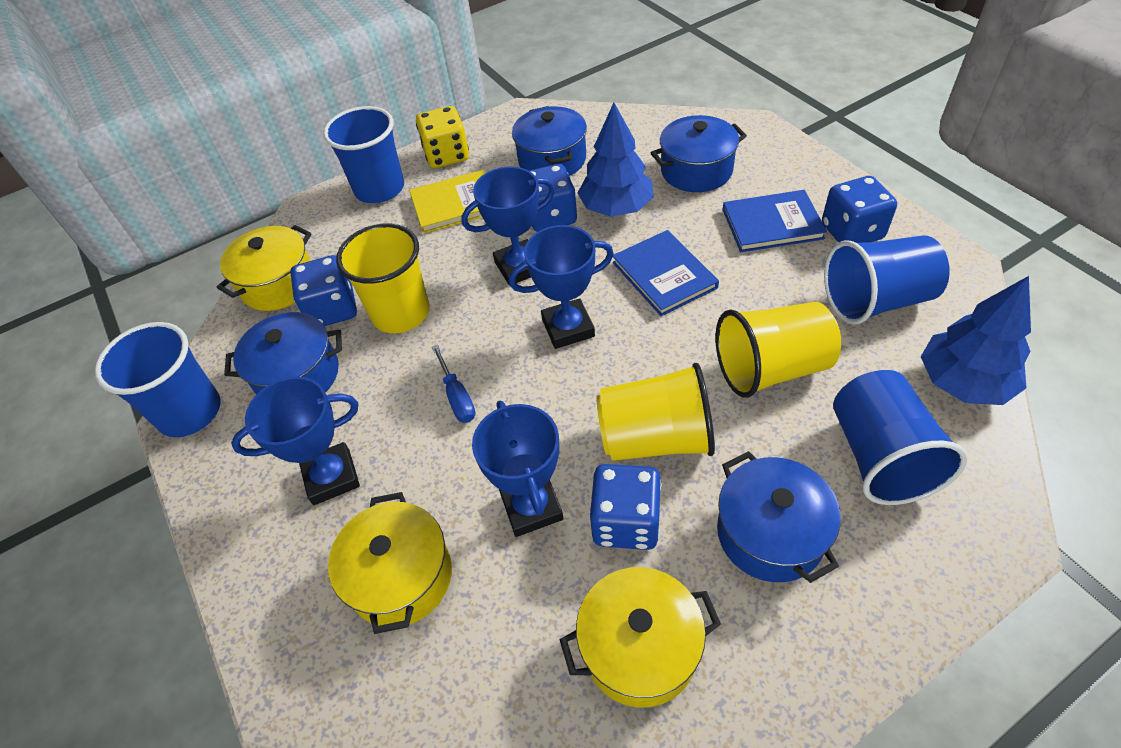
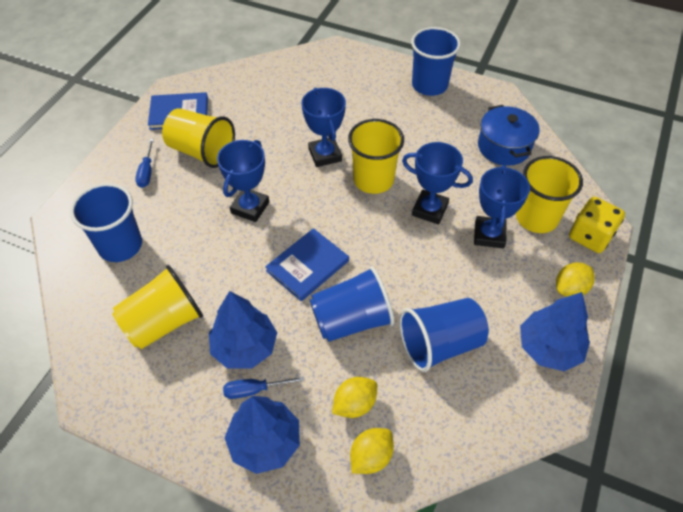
blue dice: 4 -> 0
blue pot: 4 -> 1
blue screwdriver: 1 -> 2
blue tree: 2 -> 3
yellow book: 1 -> 0
yellow cup: 3 -> 4
yellow lemon: 0 -> 3
yellow pot: 3 -> 0

